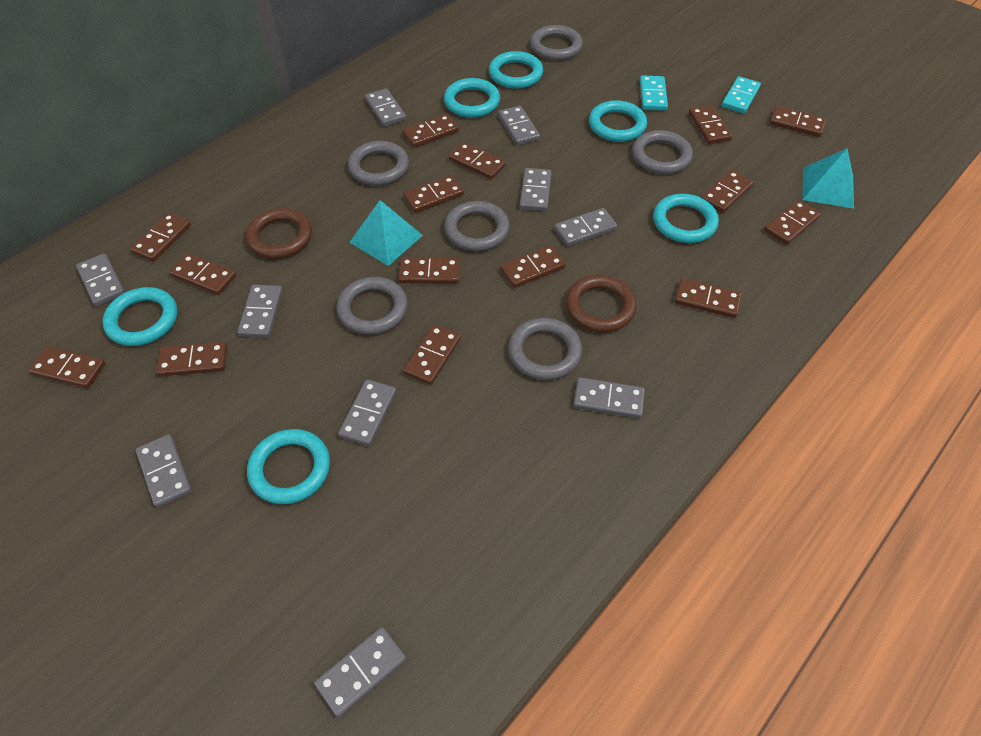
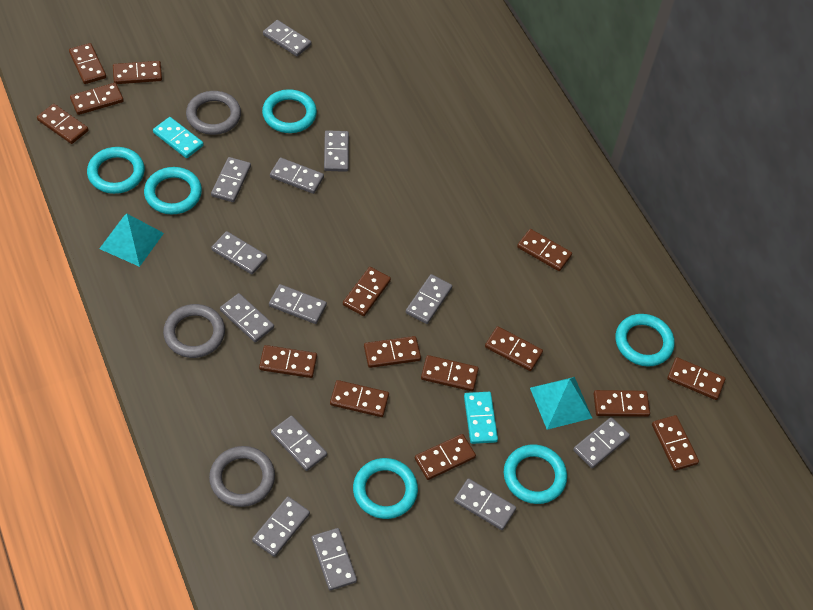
brown ring: 2 -> 0
grey domino: 10 -> 13
grey ring: 6 -> 3

